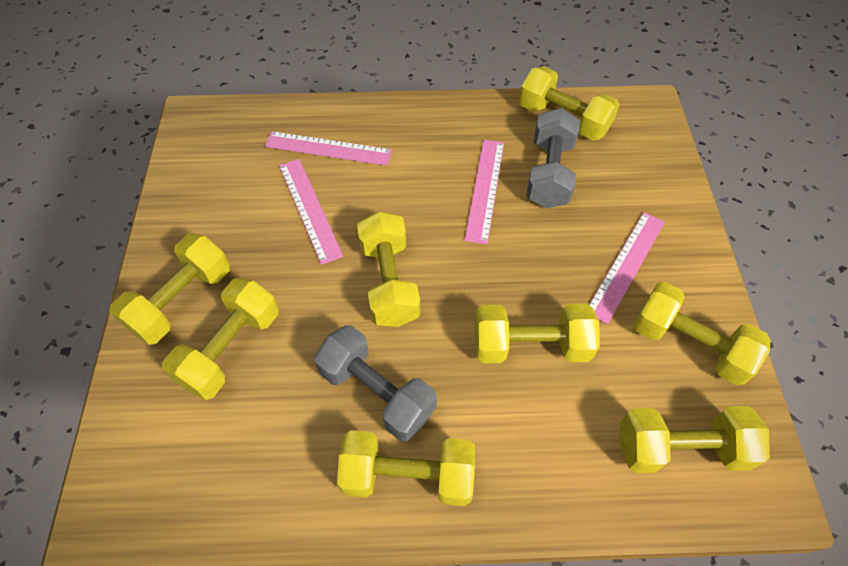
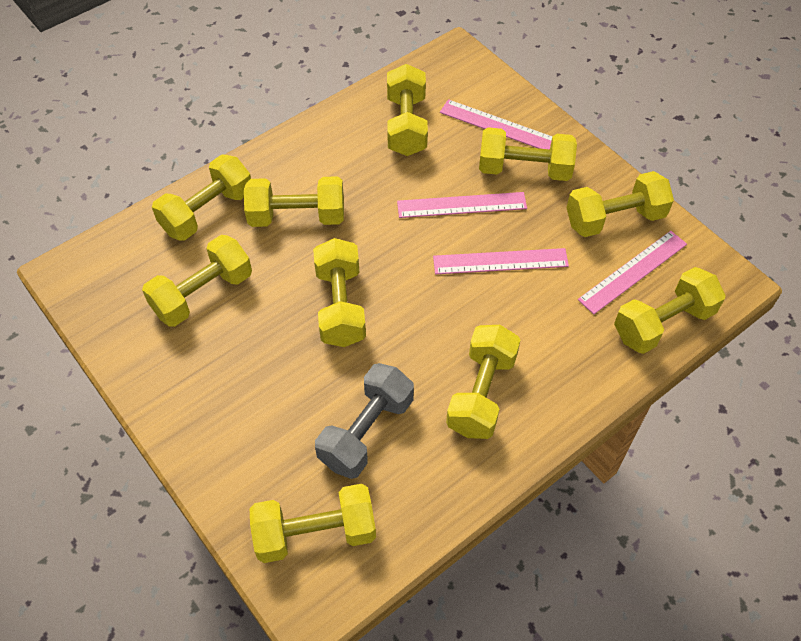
grey dumbbell: 2 -> 1
yellow dumbbell: 8 -> 10

